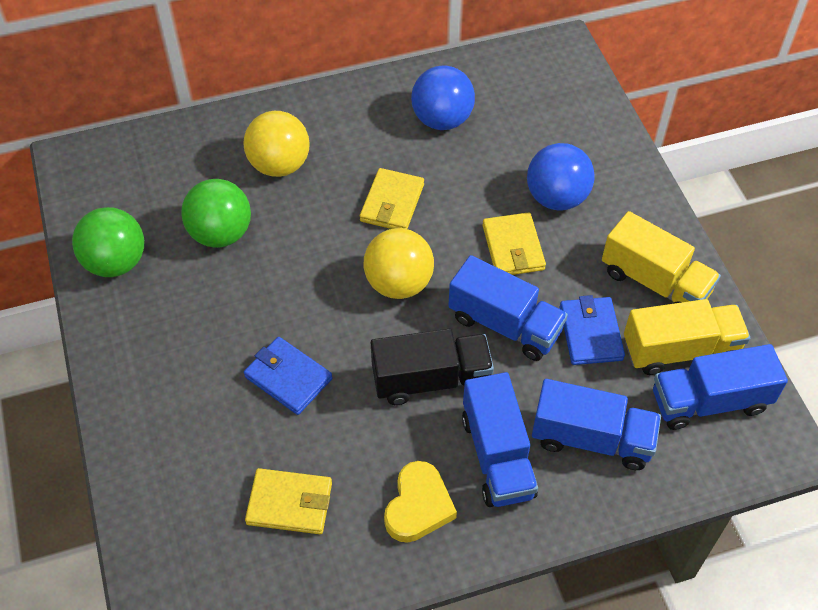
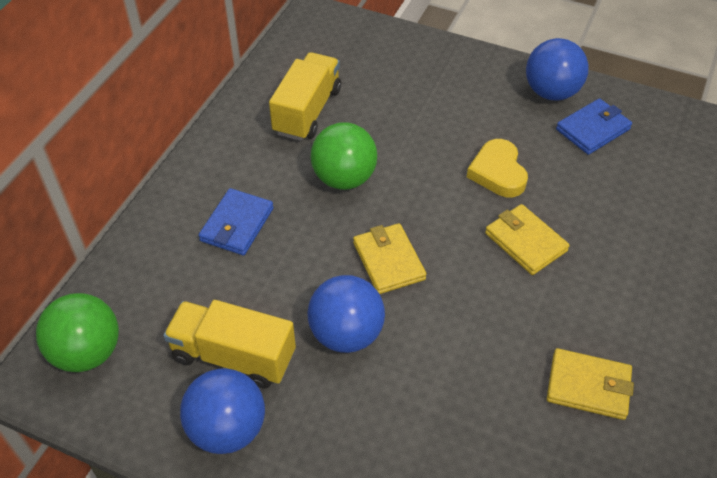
black truck: 1 -> 0
blue ball: 2 -> 3
blue truck: 4 -> 0
yellow ball: 2 -> 0

